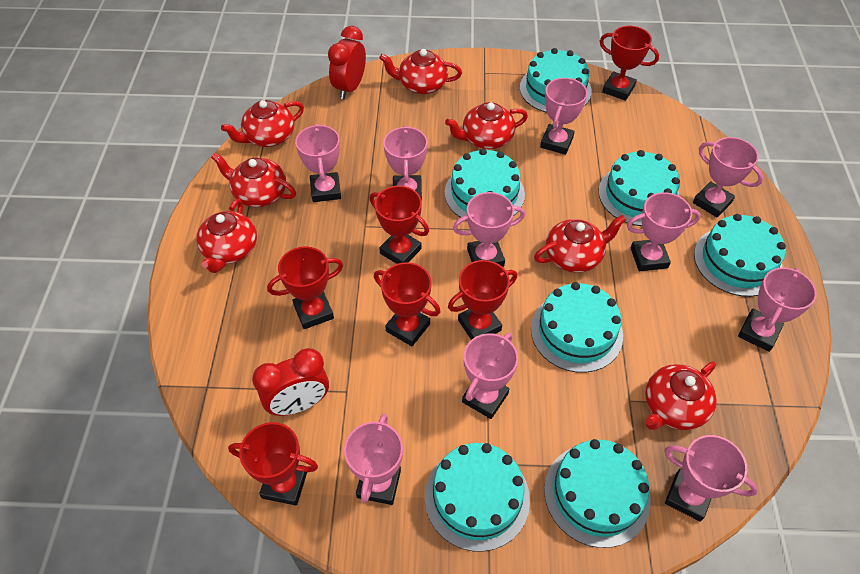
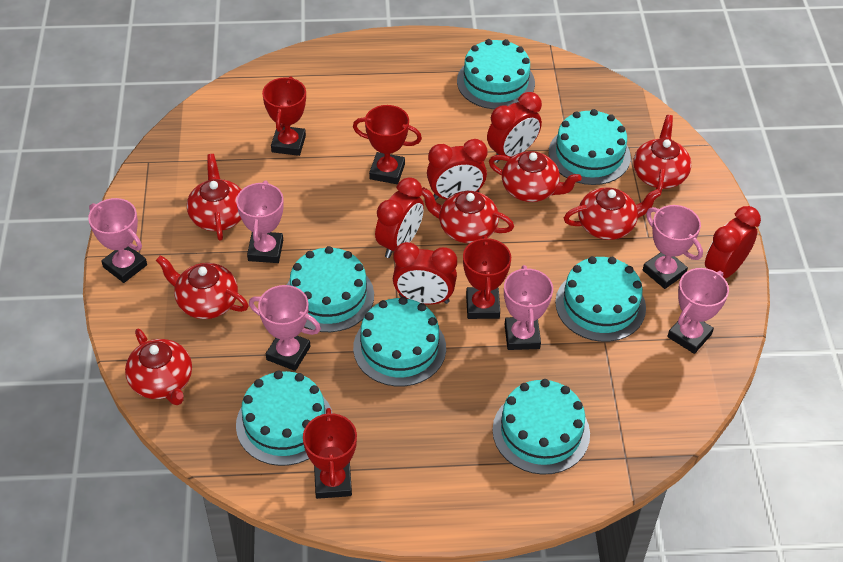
pink trophy: 10 -> 6
red clock: 2 -> 5
red trophy: 6 -> 4

